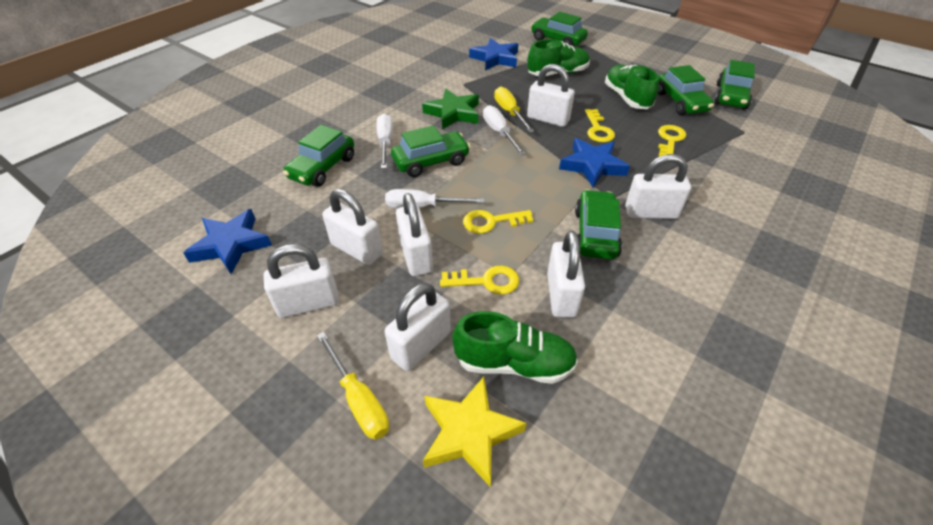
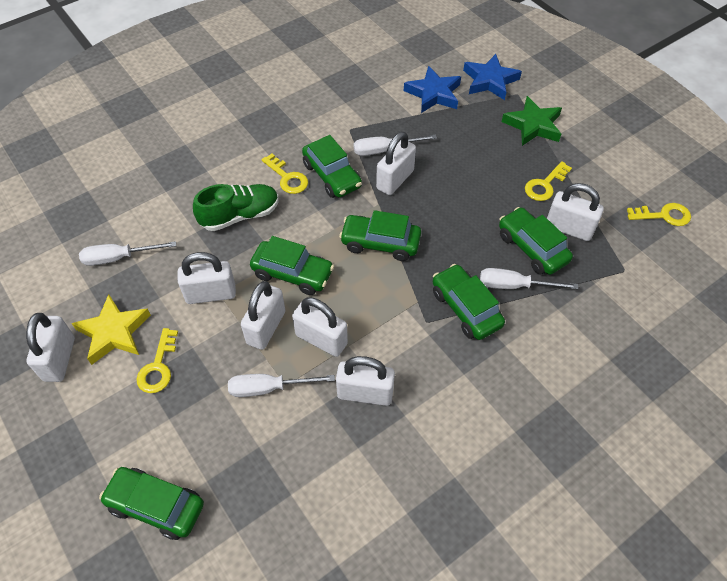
blue star: 3 -> 2
green shoe: 3 -> 1
white screwdriver: 3 -> 4
yellow screwdriver: 2 -> 0

